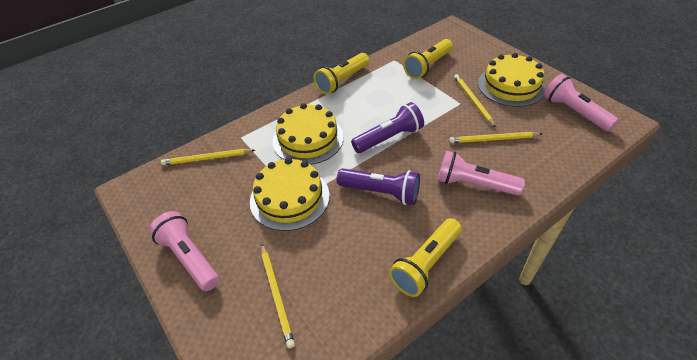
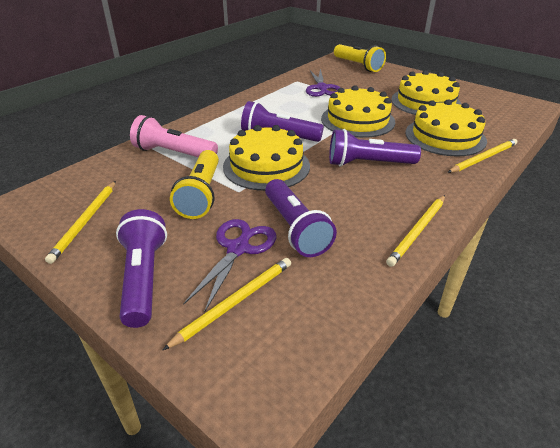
pink flashlight: 3 -> 1
purple flashlight: 2 -> 4
purple scissors: 0 -> 2
yellow cake: 3 -> 4
yellow flashlight: 3 -> 2

